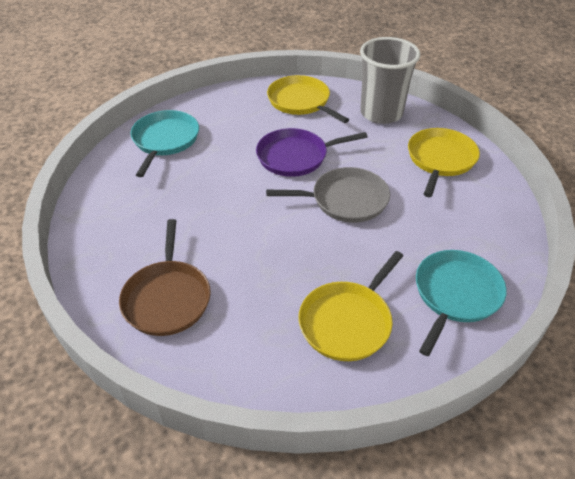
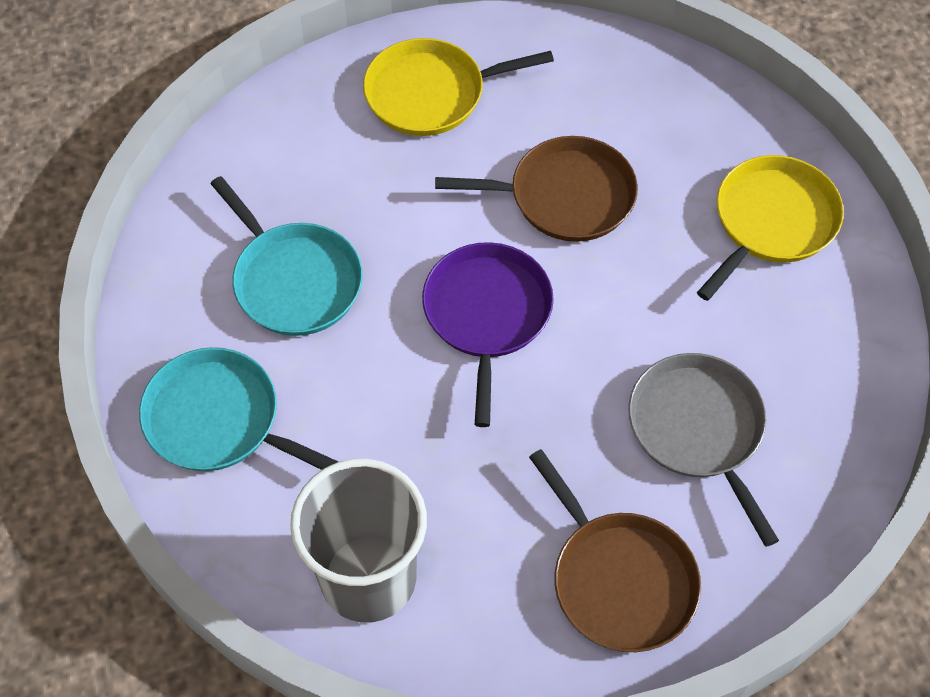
brown pan: 1 -> 2
yellow pan: 3 -> 2

